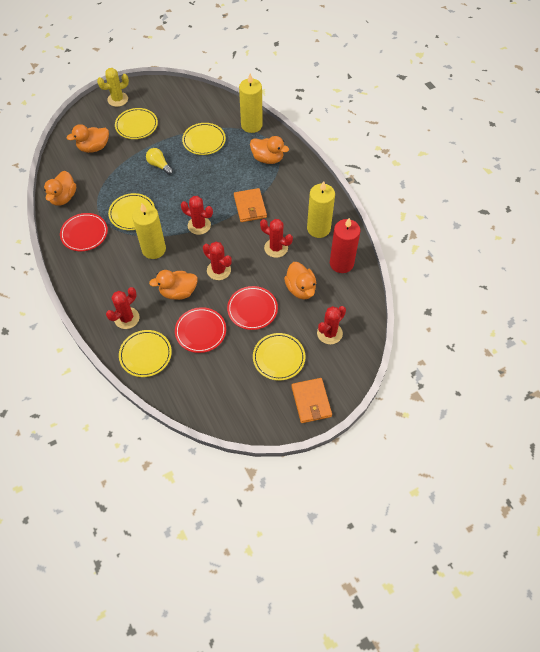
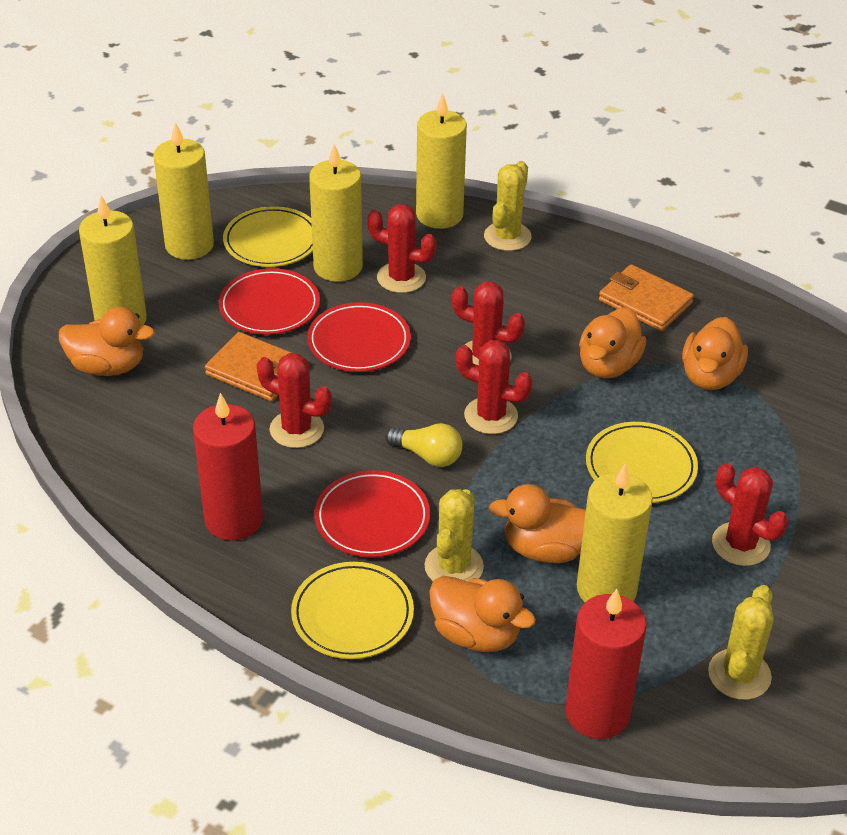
red candle: 1 -> 2
yellow cactus: 1 -> 3
yellow candle: 3 -> 5
yellow plate: 5 -> 3

